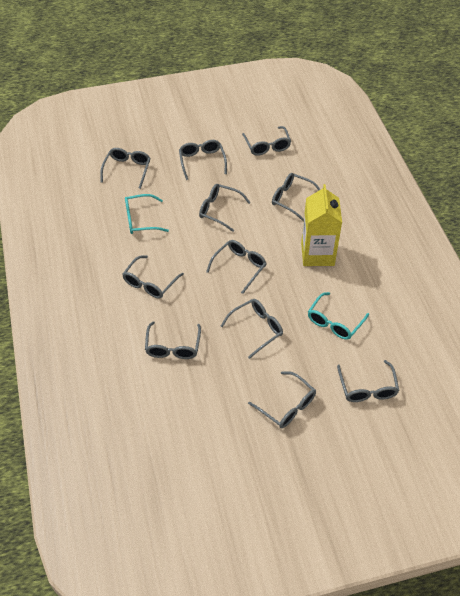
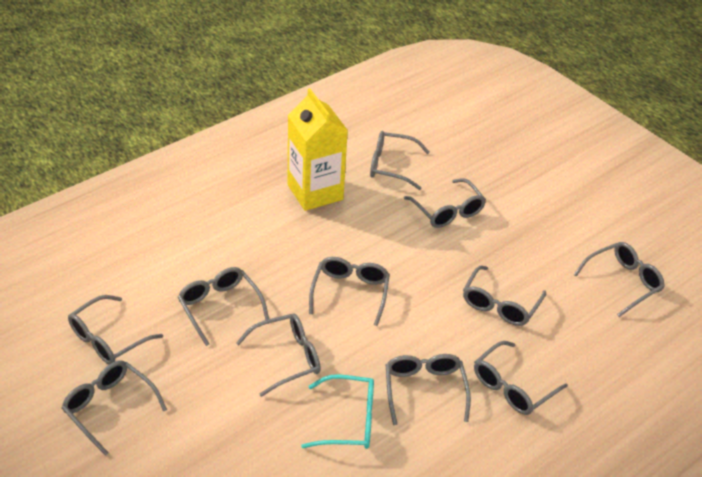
turquoise glasses: 2 -> 1

